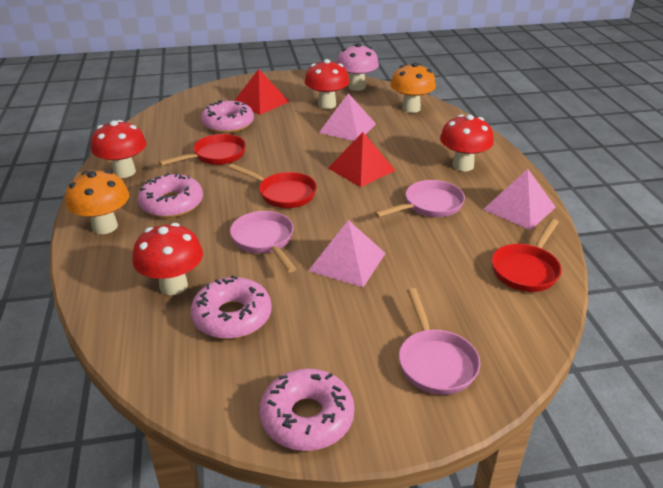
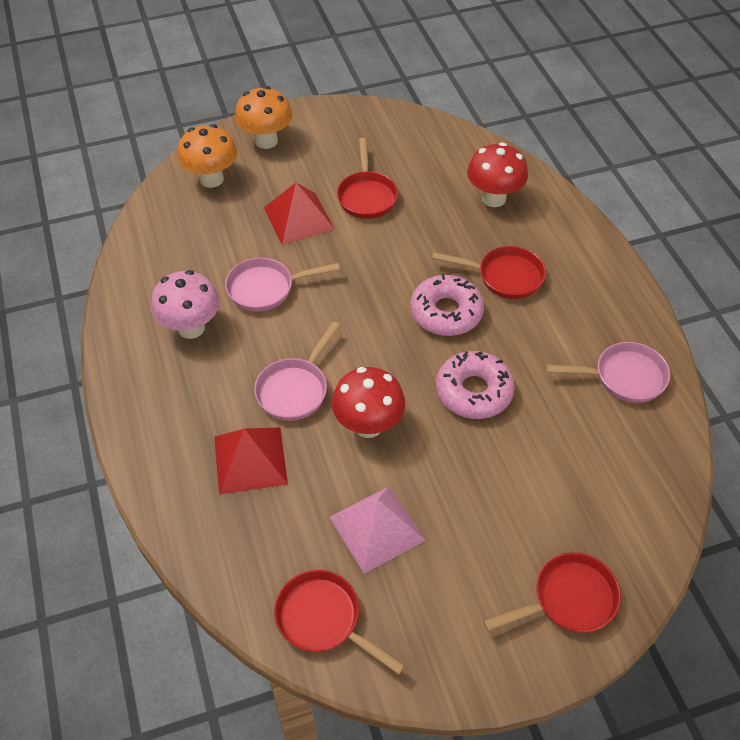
pink donut: 4 -> 2
pink pyramid: 3 -> 1
red mushroom: 4 -> 2
red pan: 3 -> 4

